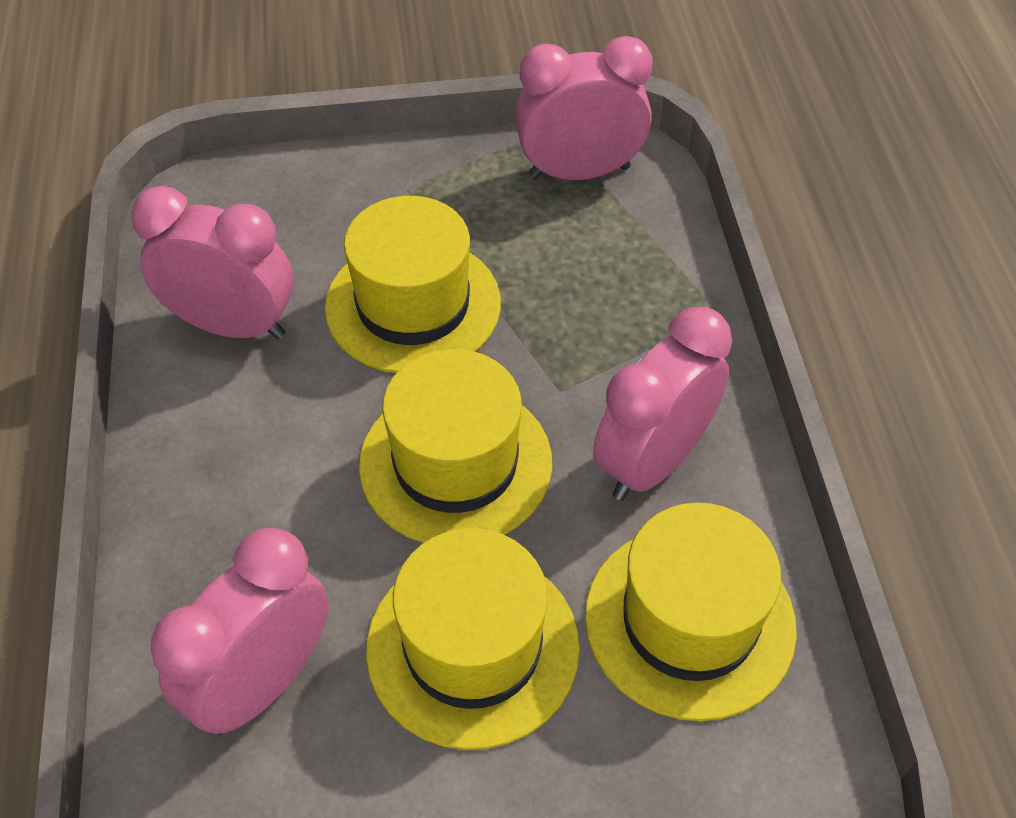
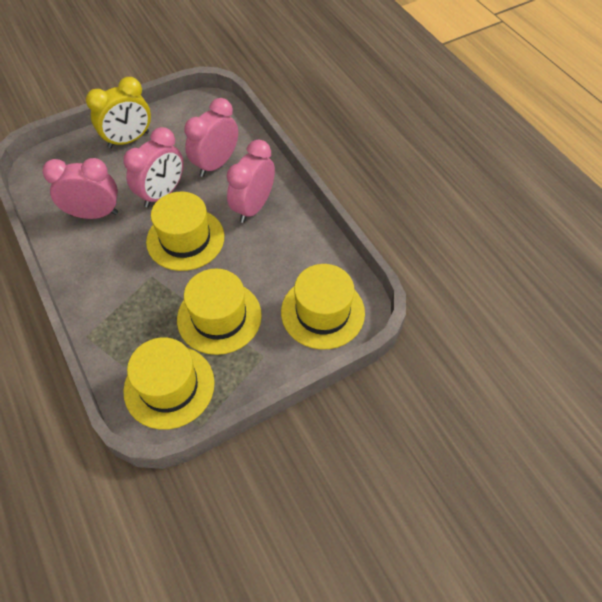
yellow clock: 0 -> 1

